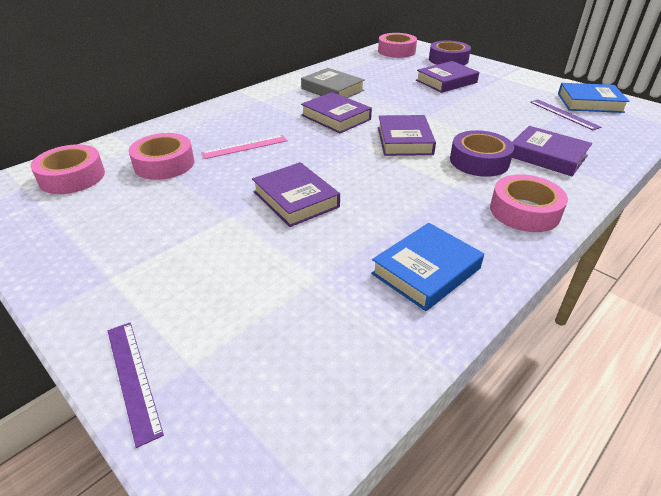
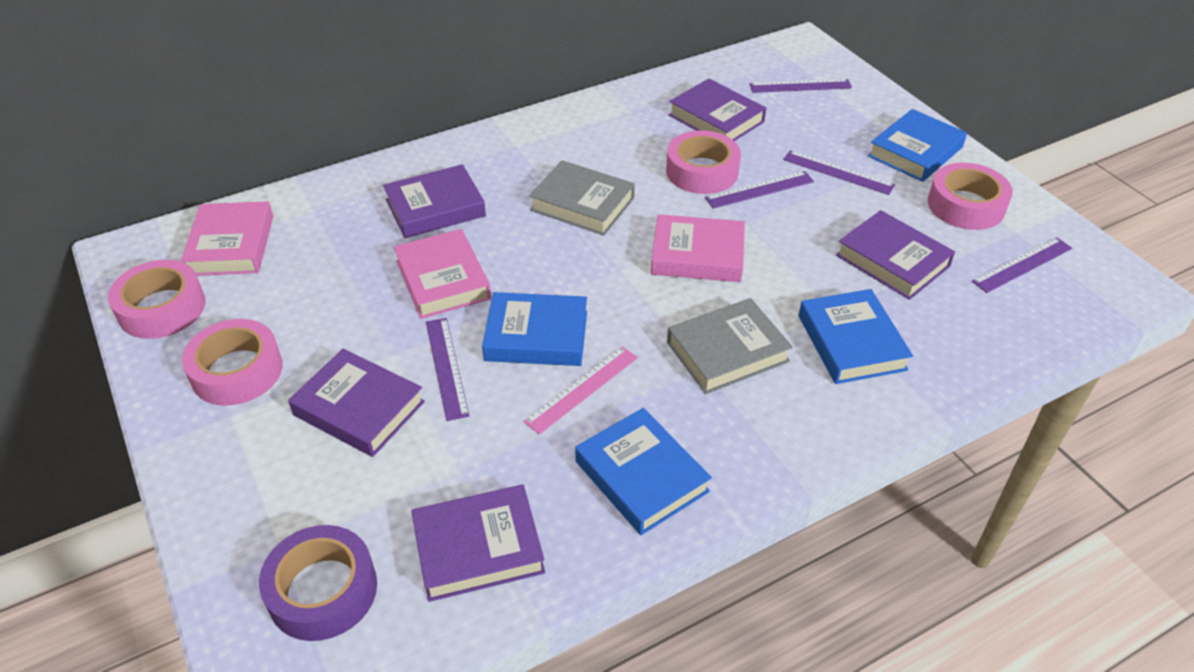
blue book: 2 -> 4
grey book: 1 -> 2
pink book: 0 -> 3
purple ruler: 2 -> 5
purple tape: 2 -> 1

